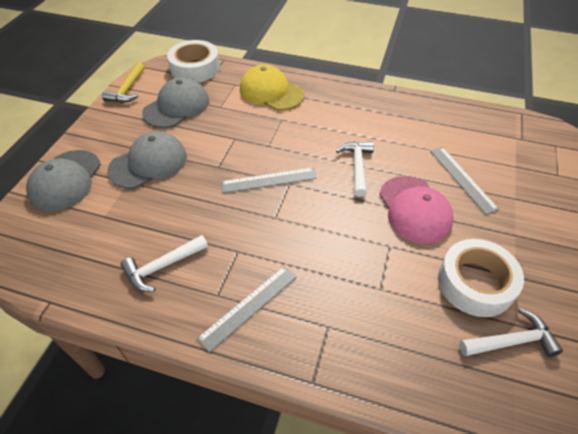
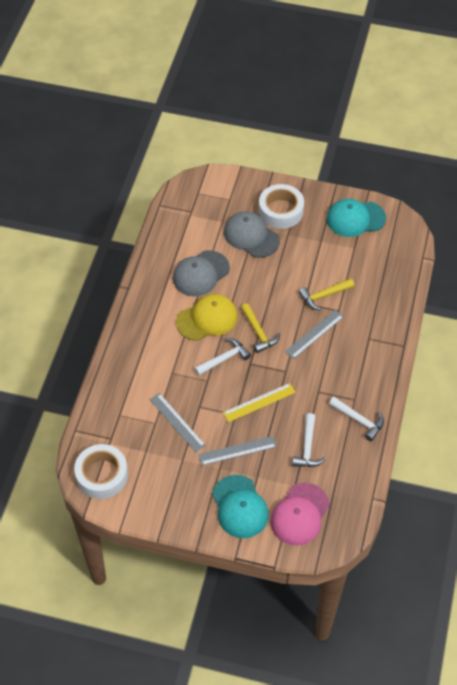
grey cap: 3 -> 2
turquoise cap: 0 -> 2
yellow hammer: 1 -> 2
yellow ruler: 0 -> 1

